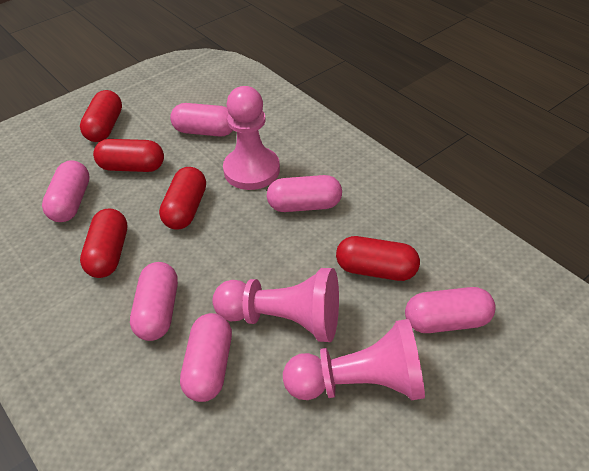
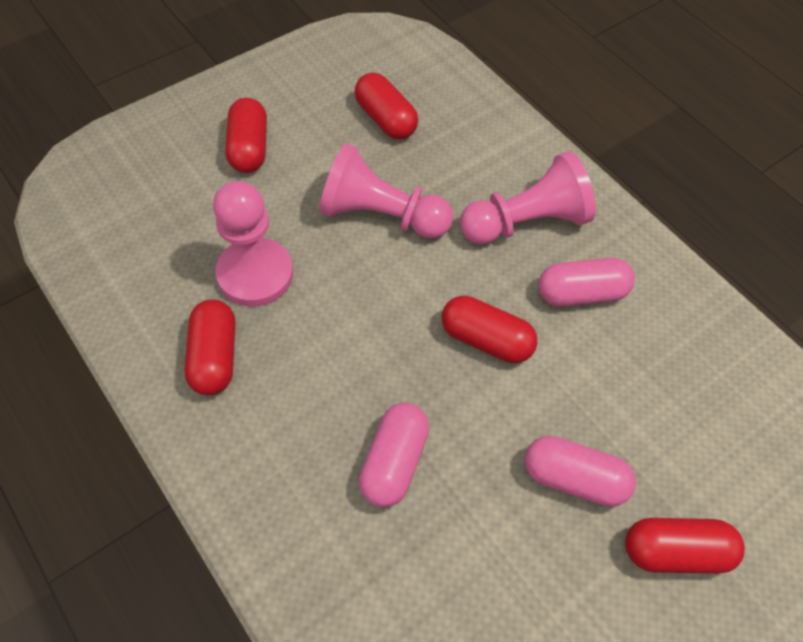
pink capsule: 6 -> 3

